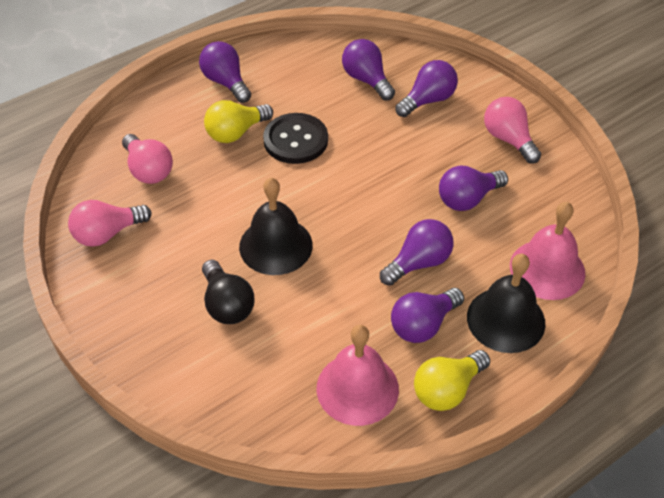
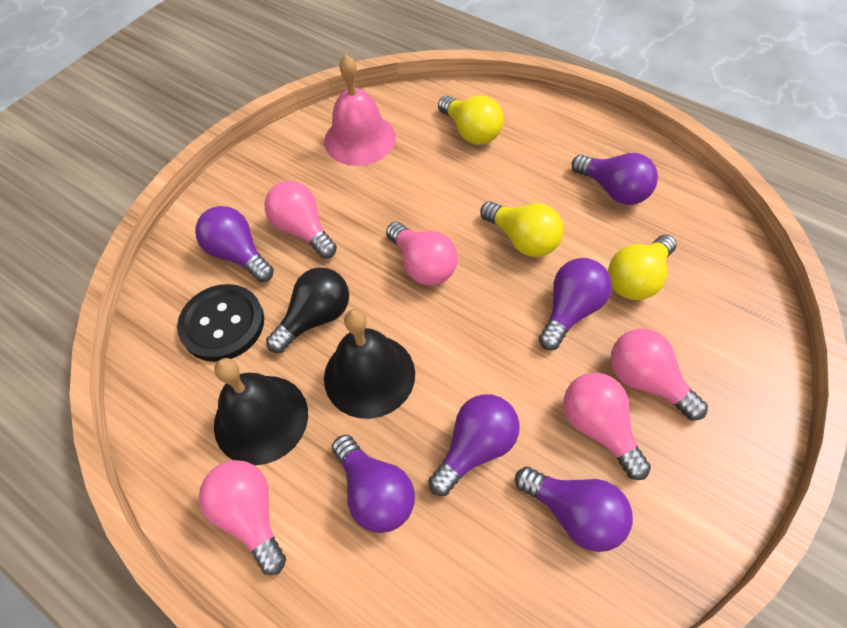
pink bell: 2 -> 1
pink light bulb: 3 -> 5
yellow light bulb: 2 -> 3

